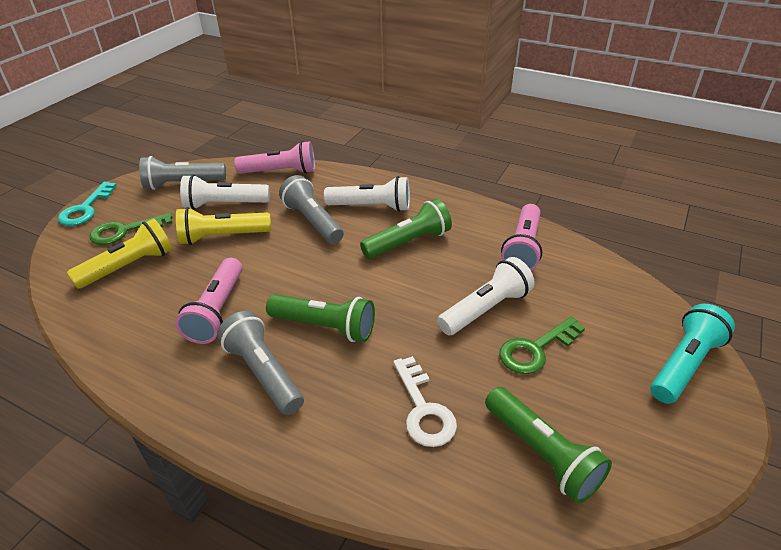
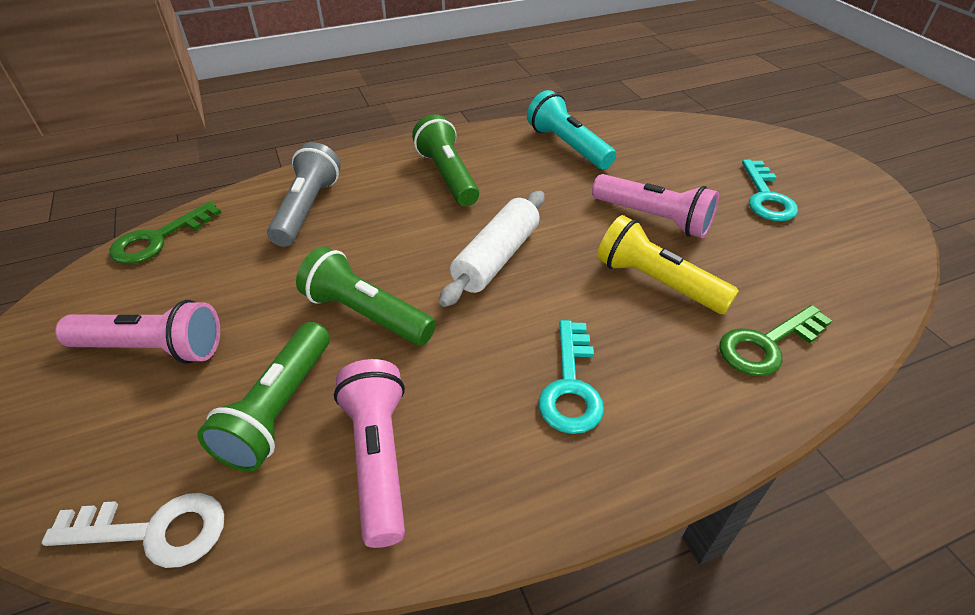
grey flashlight: 3 -> 1
turquoise key: 1 -> 2
white flashlight: 3 -> 0
white rolling pin: 0 -> 1
yellow flashlight: 2 -> 1

